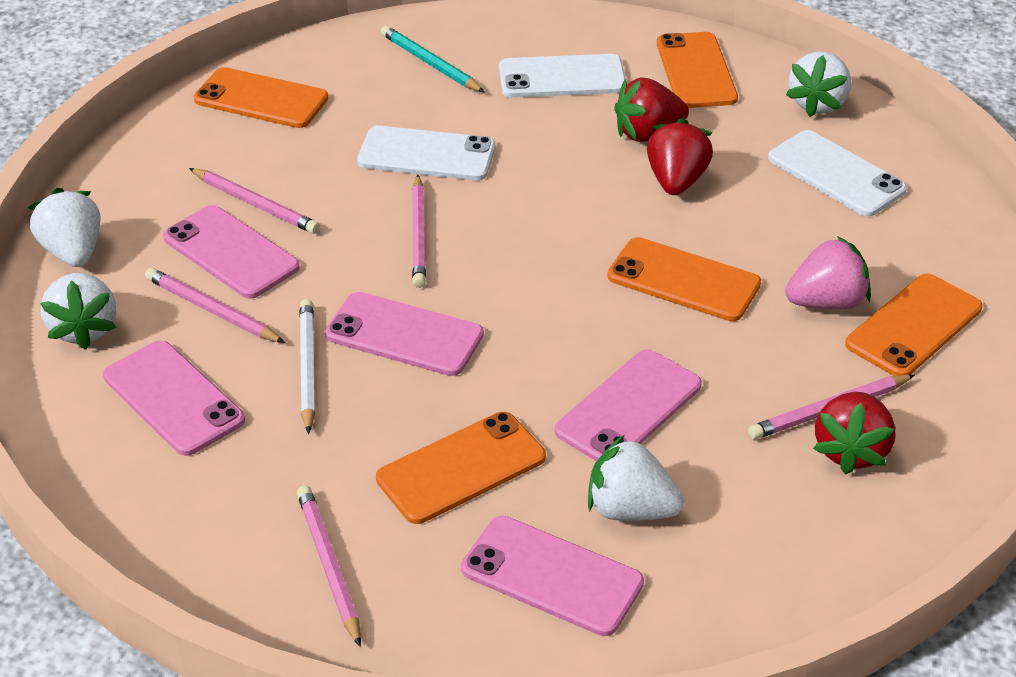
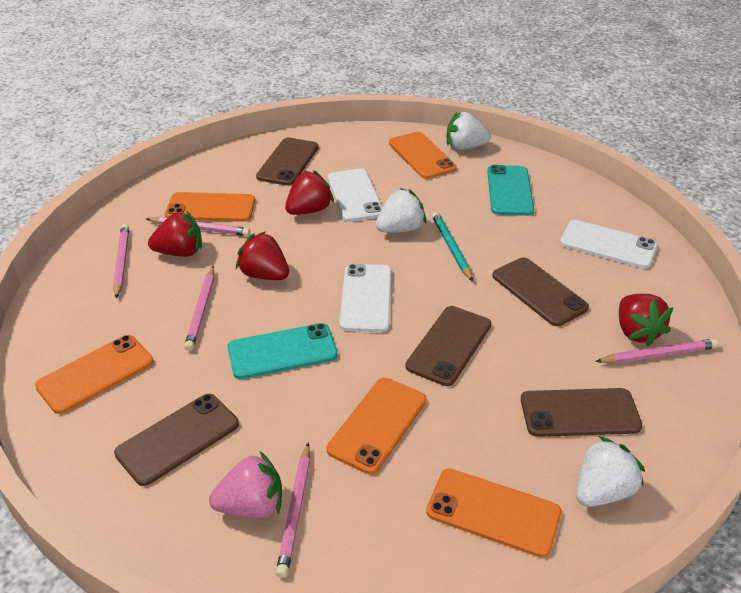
brown phone: 0 -> 5
pink phone: 5 -> 0
red strawberry: 3 -> 4
turquoise phone: 0 -> 2
white pencil: 1 -> 0
white strawberry: 4 -> 3

